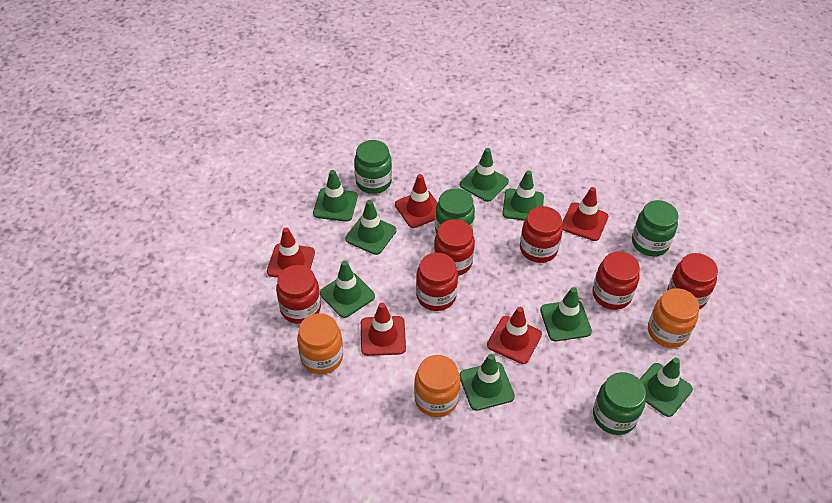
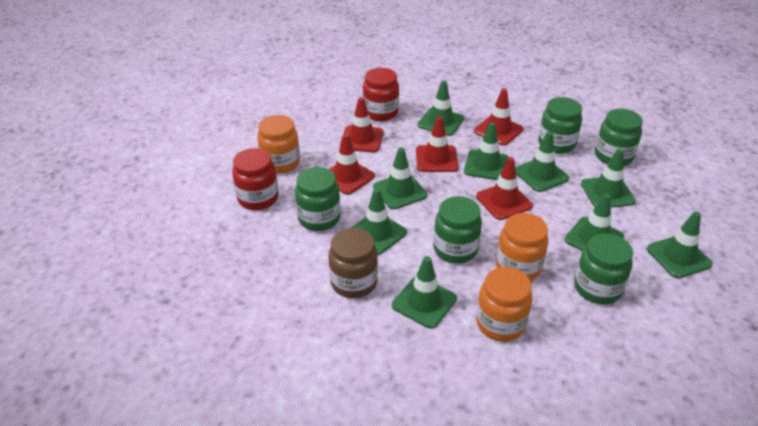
brown jar: 0 -> 1
green jar: 4 -> 5
green traffic cone: 8 -> 9
red jar: 6 -> 2

